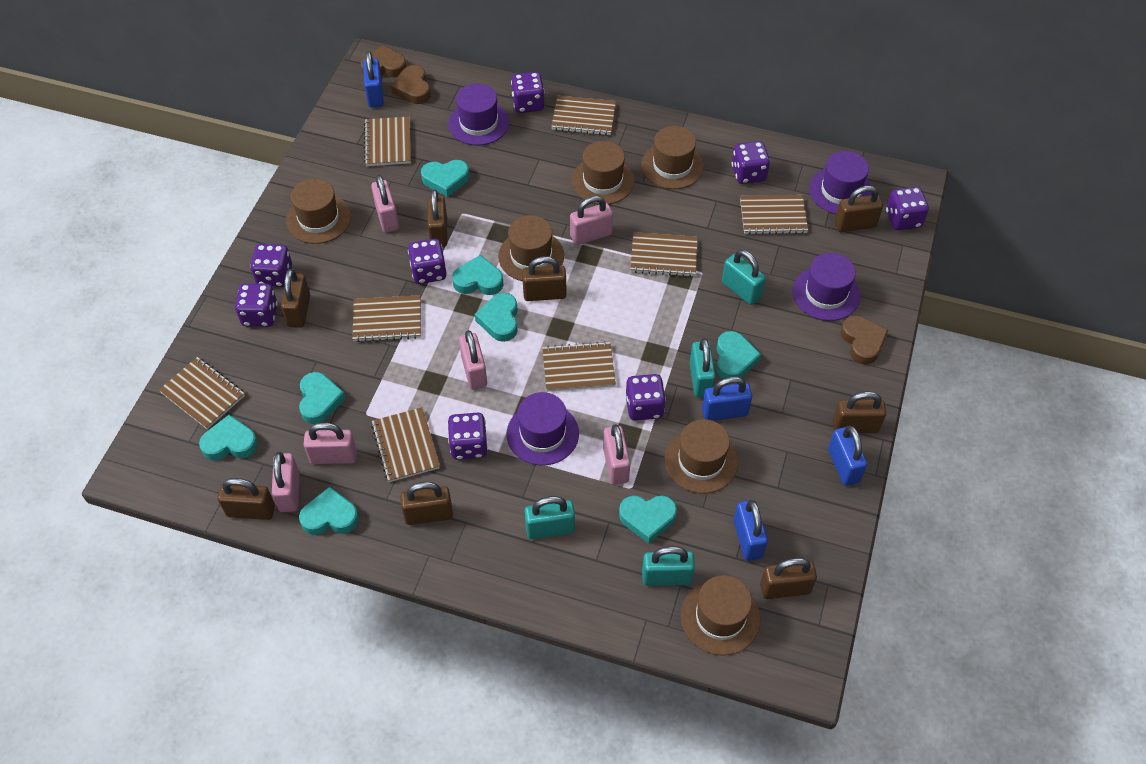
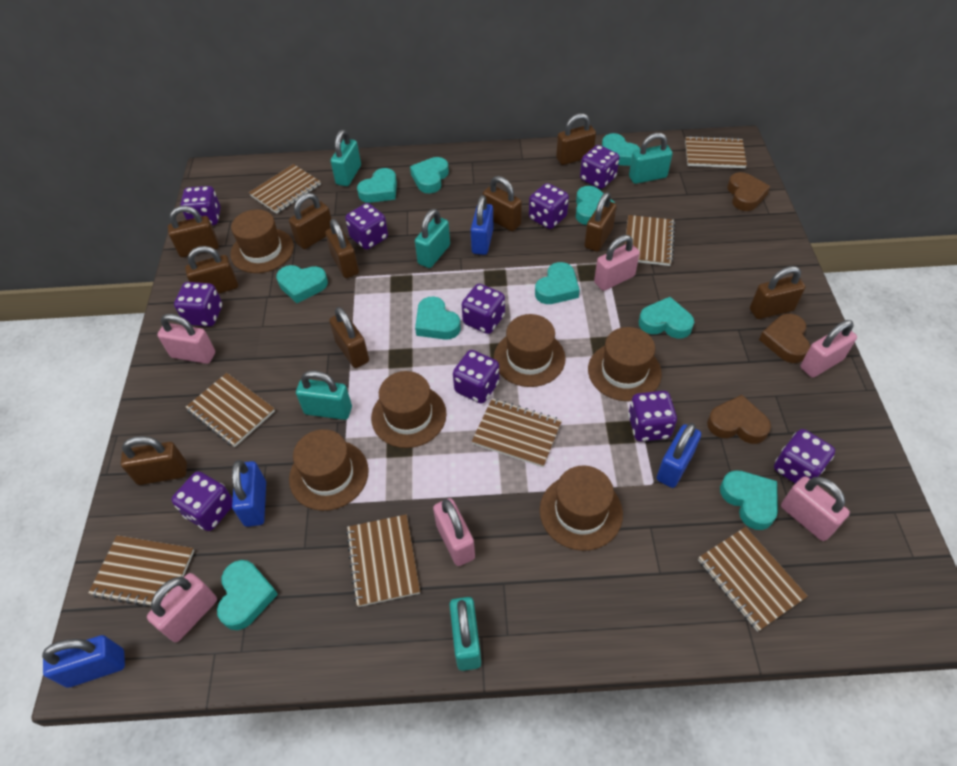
brown padlock: 8 -> 10
purple dice: 8 -> 10
purple hat: 4 -> 0
turquoise heart: 8 -> 10
turquoise padlock: 4 -> 5

